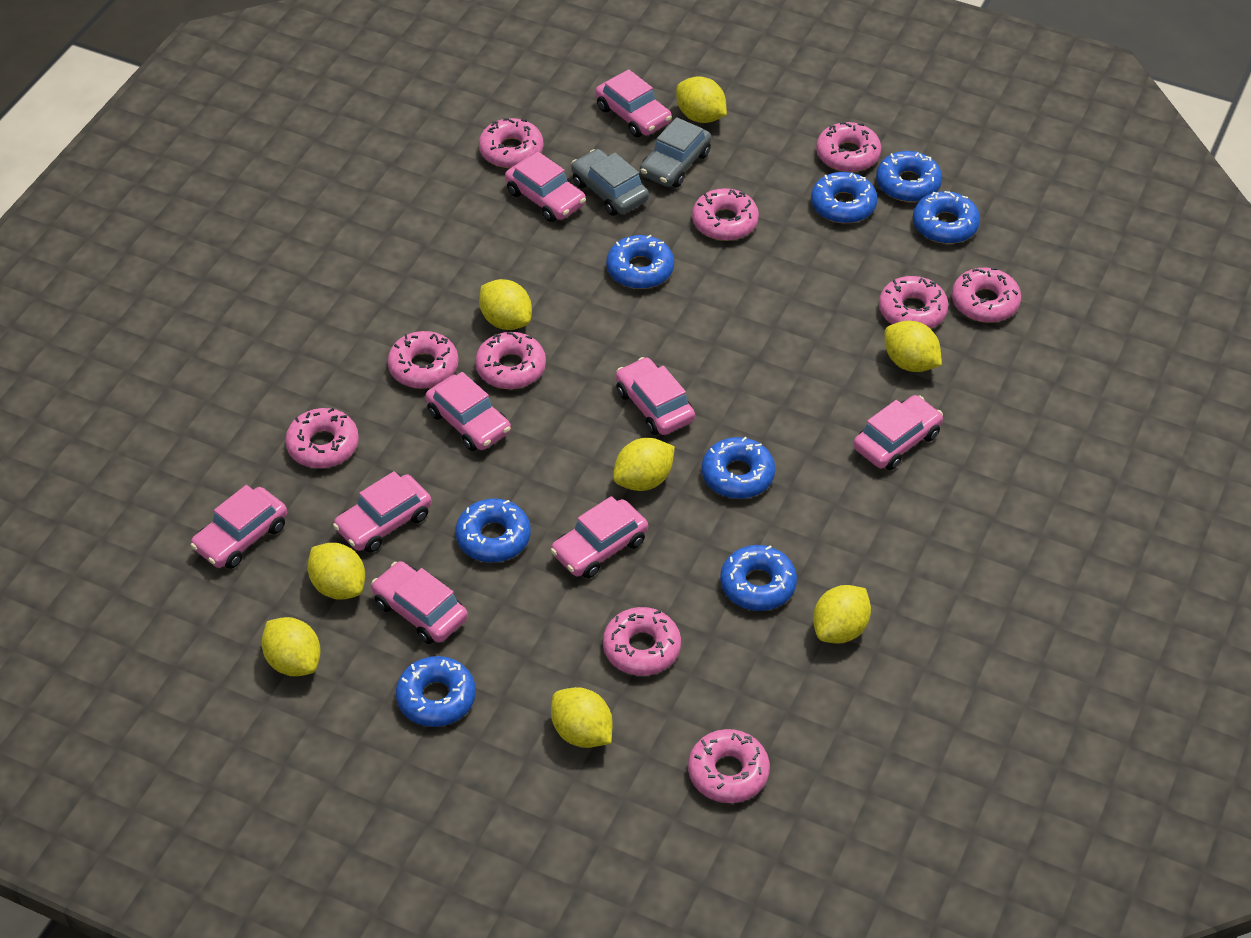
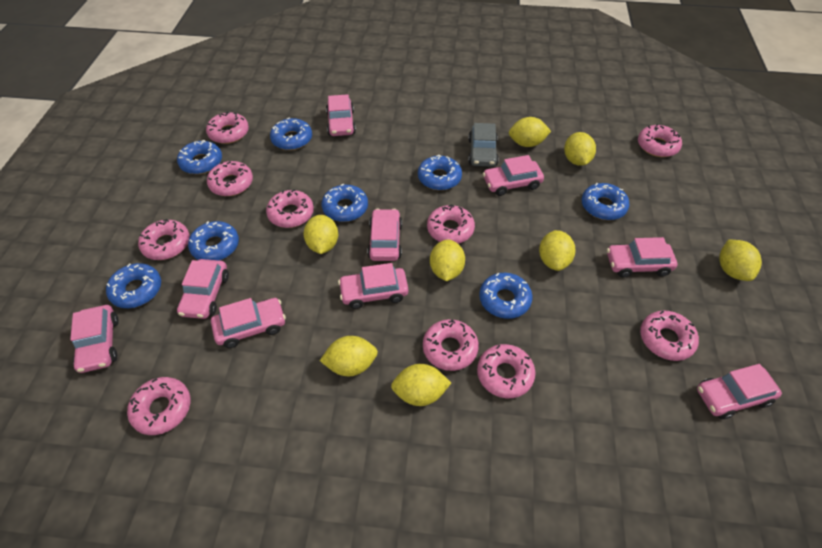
grey car: 2 -> 1

